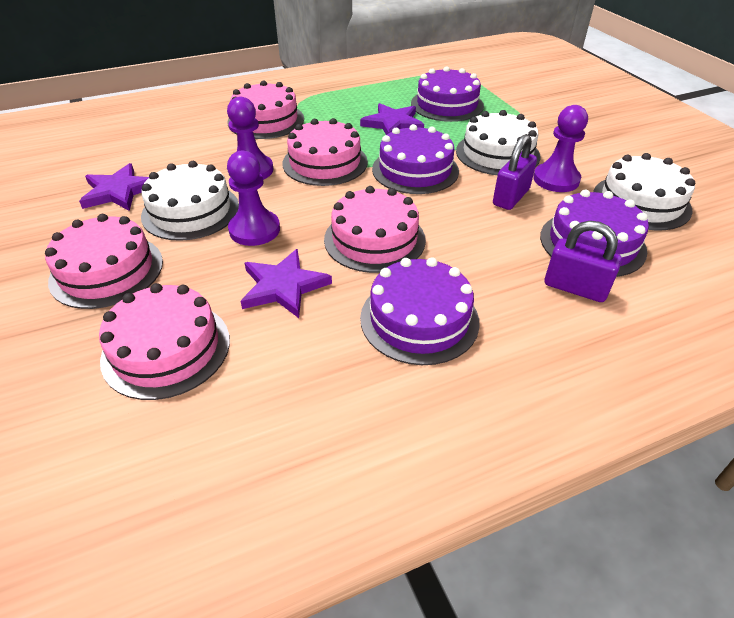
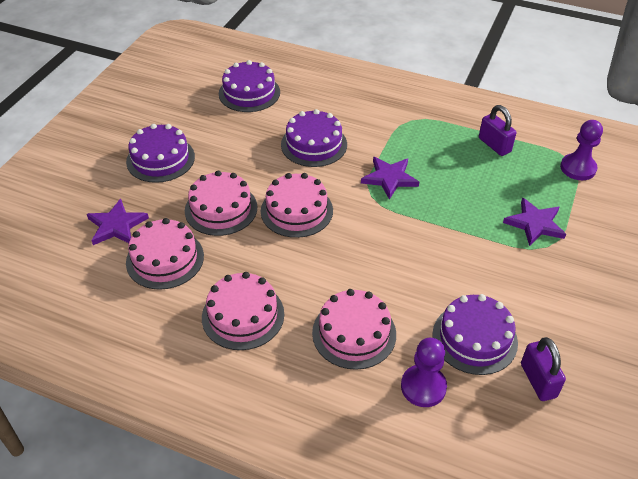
purple pawn: 3 -> 2
white cake: 3 -> 0

